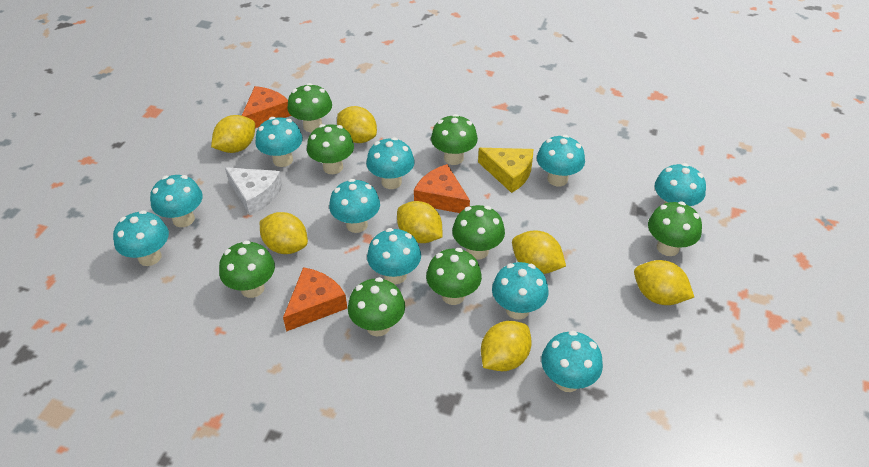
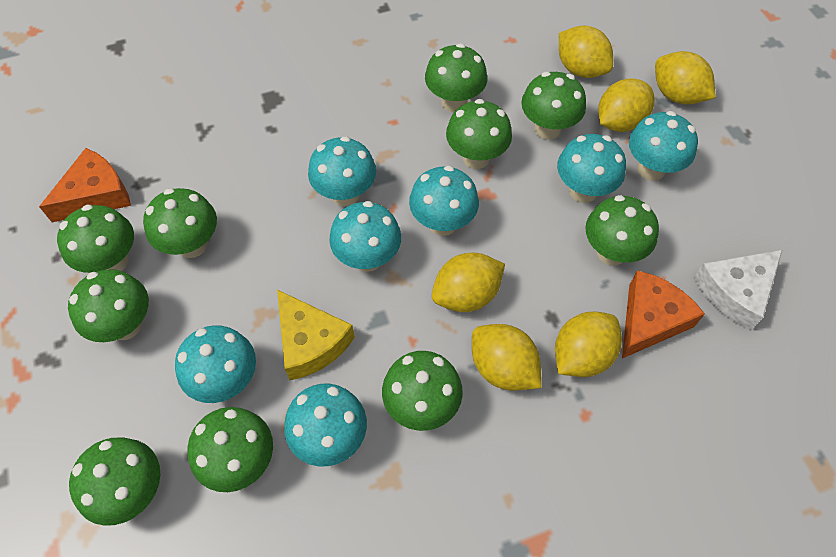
green mushroom: 8 -> 10
orange cheese: 3 -> 2
turquoise mushroom: 10 -> 7
yellow lemon: 7 -> 6

